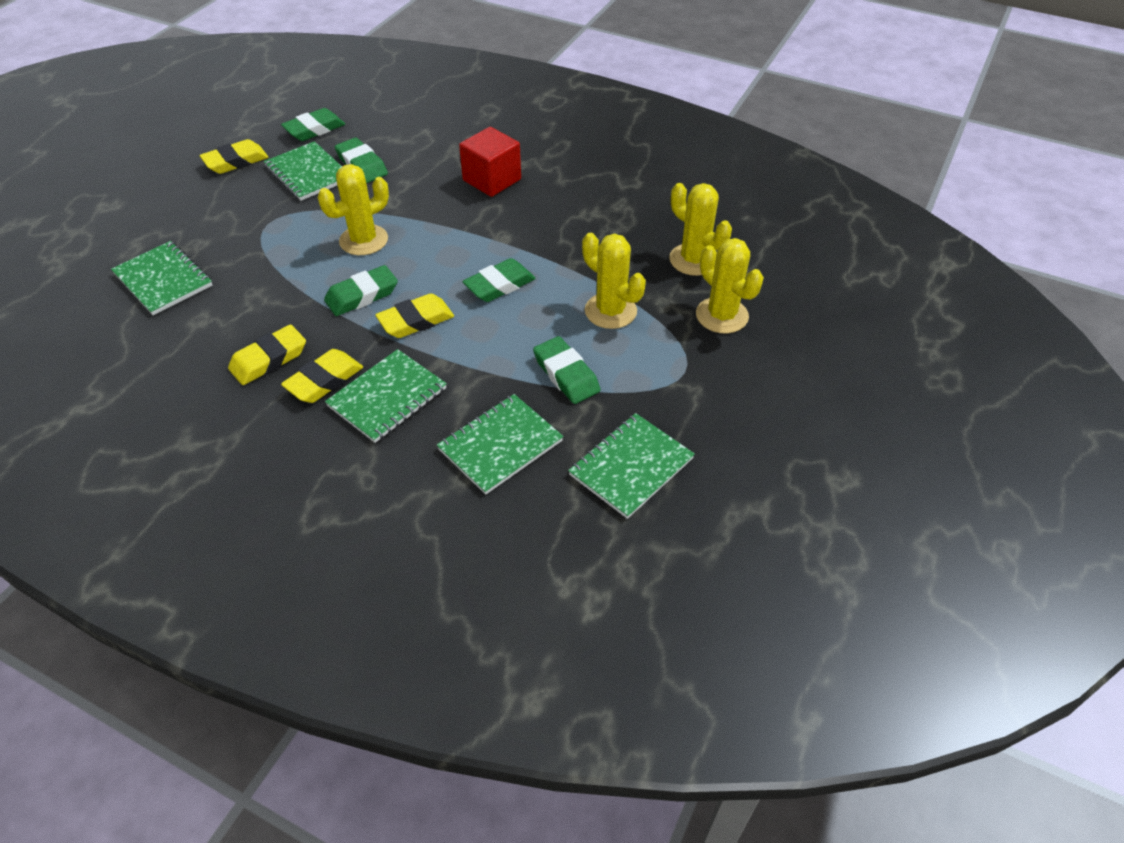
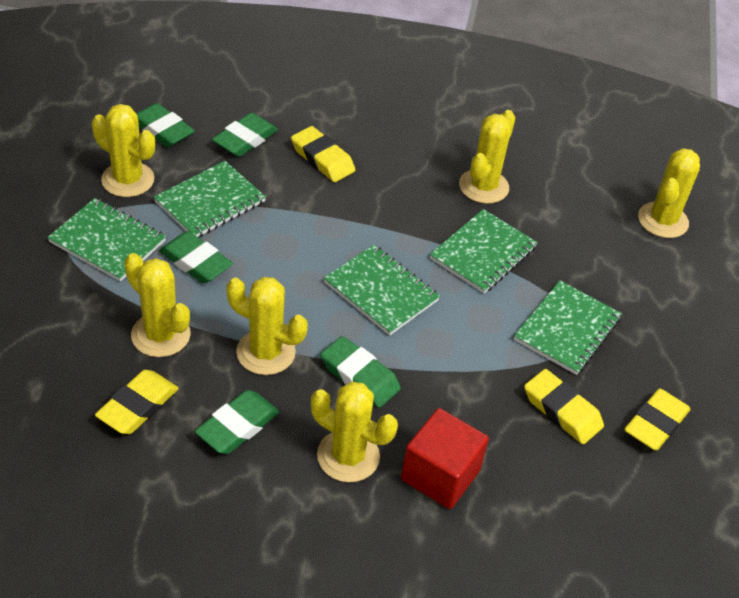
yellow cactus: 4 -> 6

